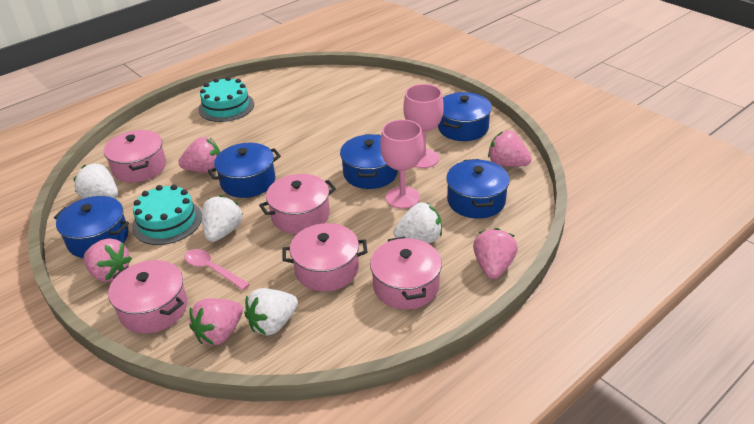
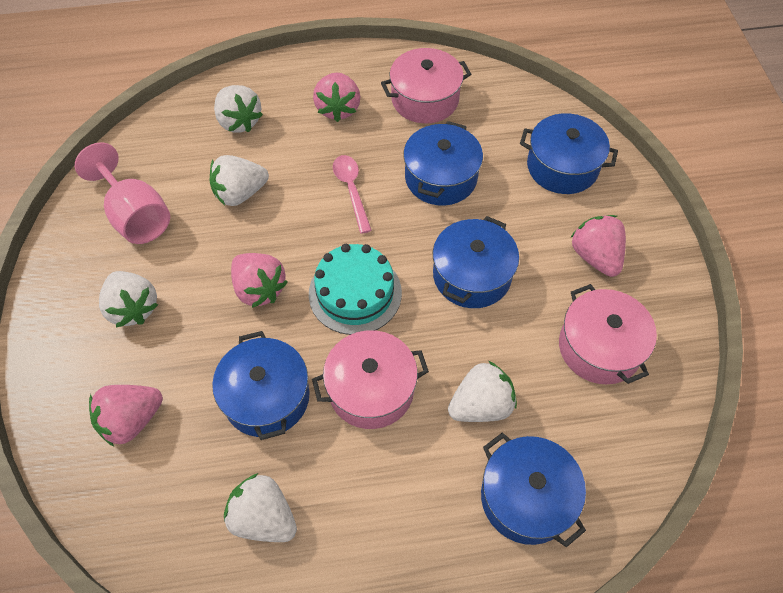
pink goblet: 2 -> 1
pink pot: 5 -> 3
pink strawberry: 5 -> 4
turquoise cake: 2 -> 1
white strawberry: 4 -> 5

